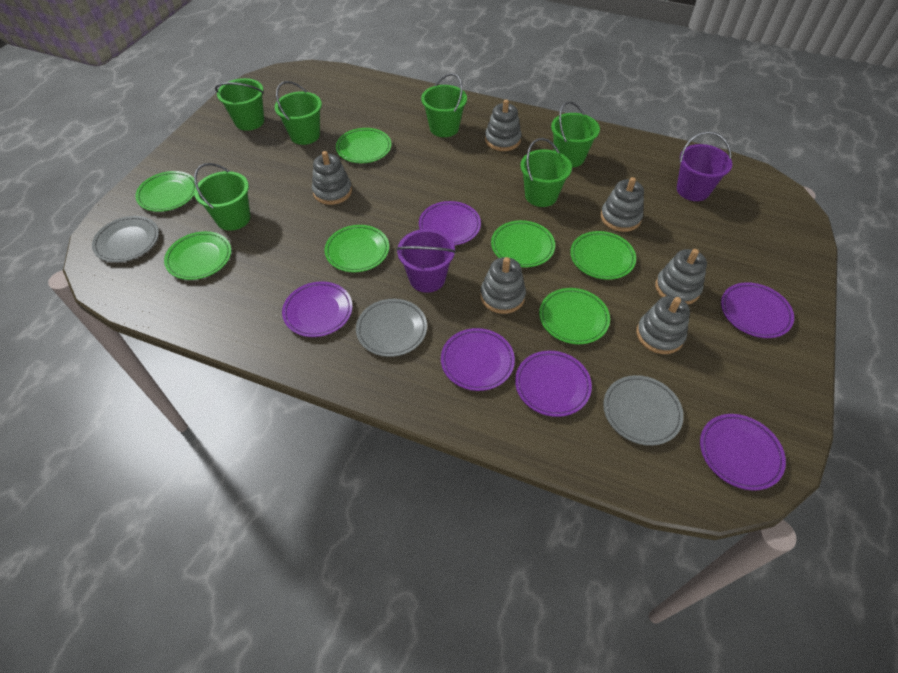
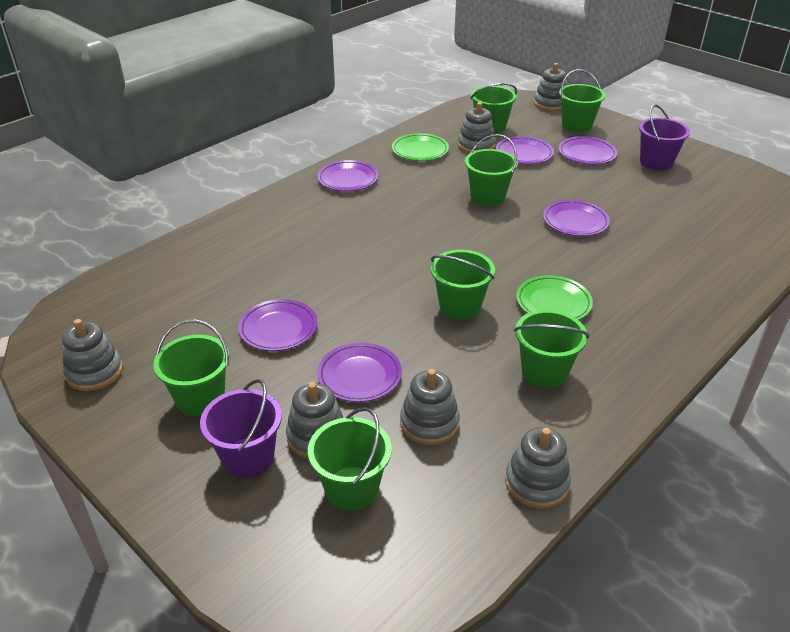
green bucket: 6 -> 7
green plate: 7 -> 2
grey plate: 3 -> 0

